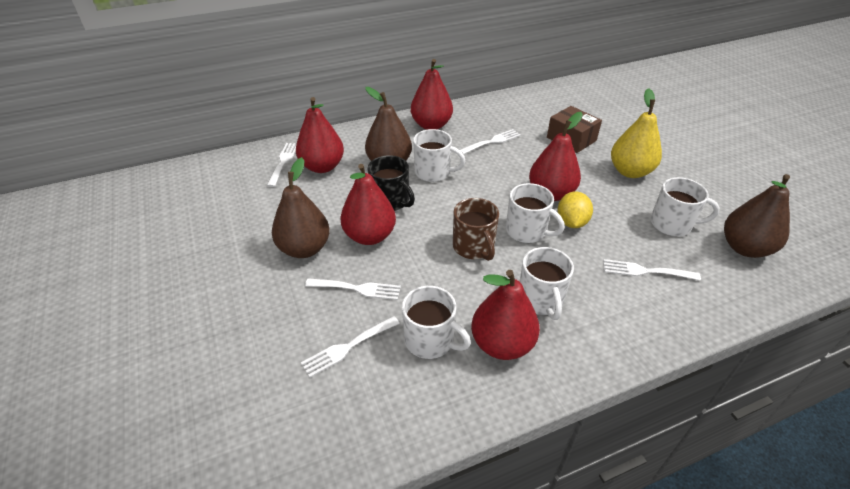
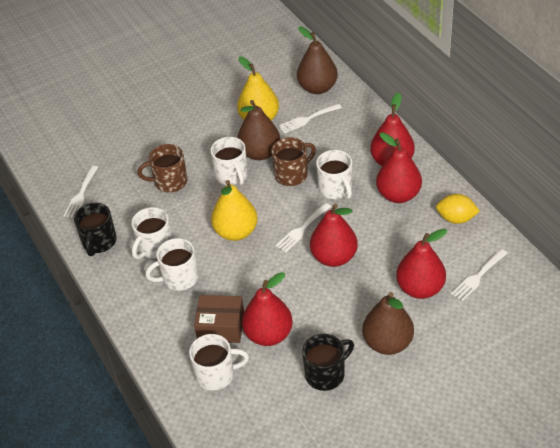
black mug: 1 -> 2
brown mug: 1 -> 2
white fork: 5 -> 4
yellow pear: 1 -> 2

